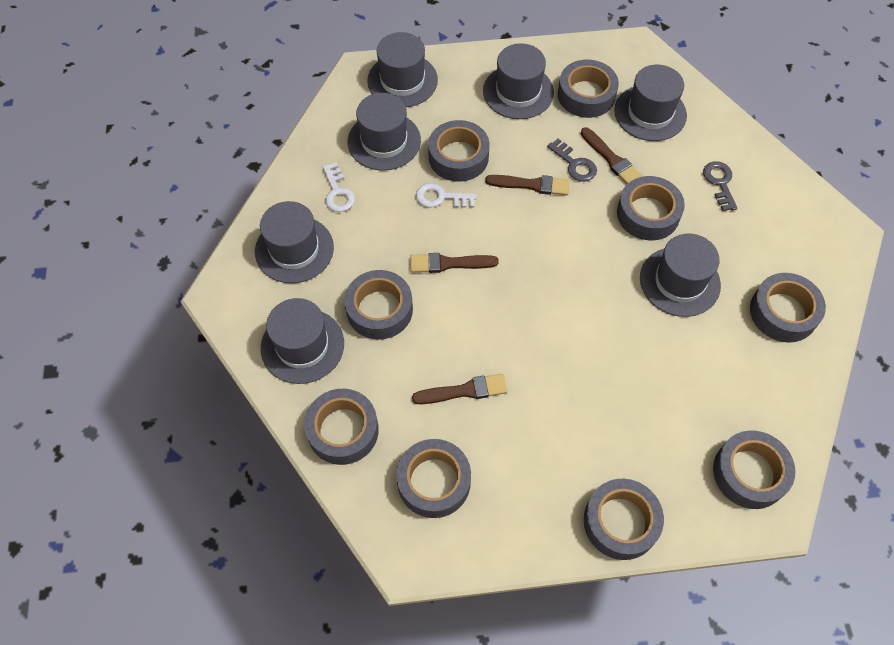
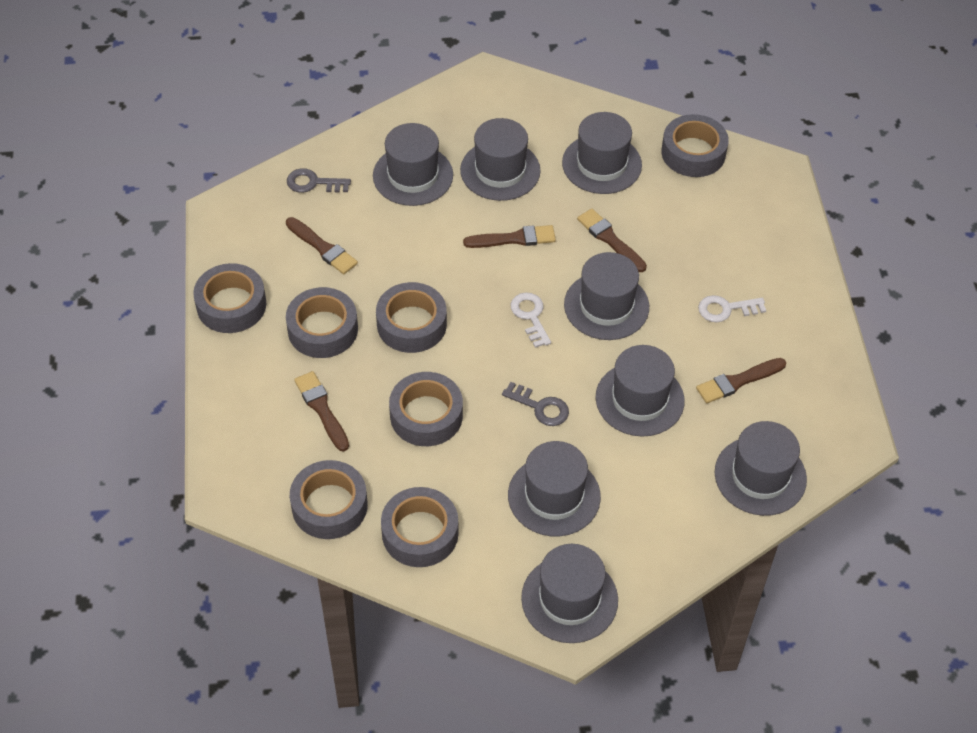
brown brush: 4 -> 5
grey hat: 7 -> 8
grey tape: 9 -> 7

